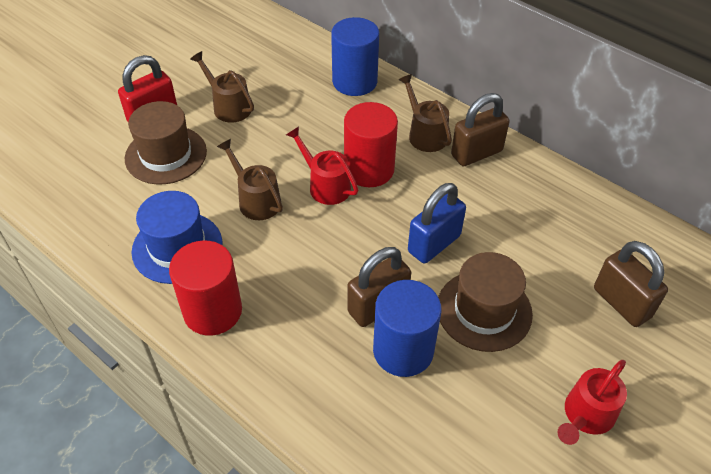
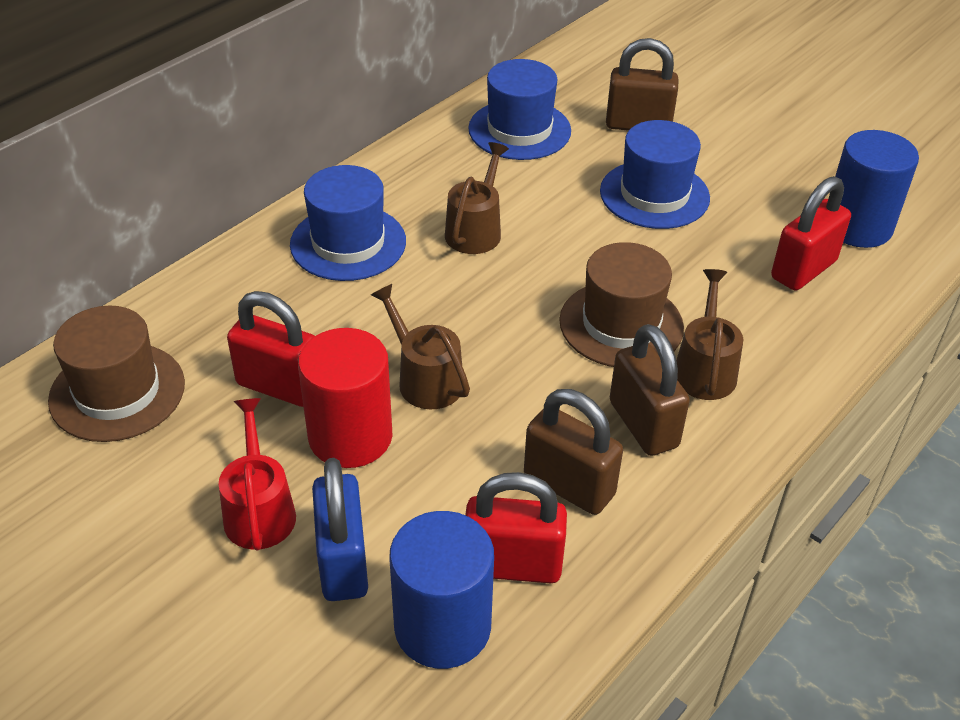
blue hat: 1 -> 3
red cylinder: 2 -> 1
red padlock: 1 -> 3
red watering can: 2 -> 1

